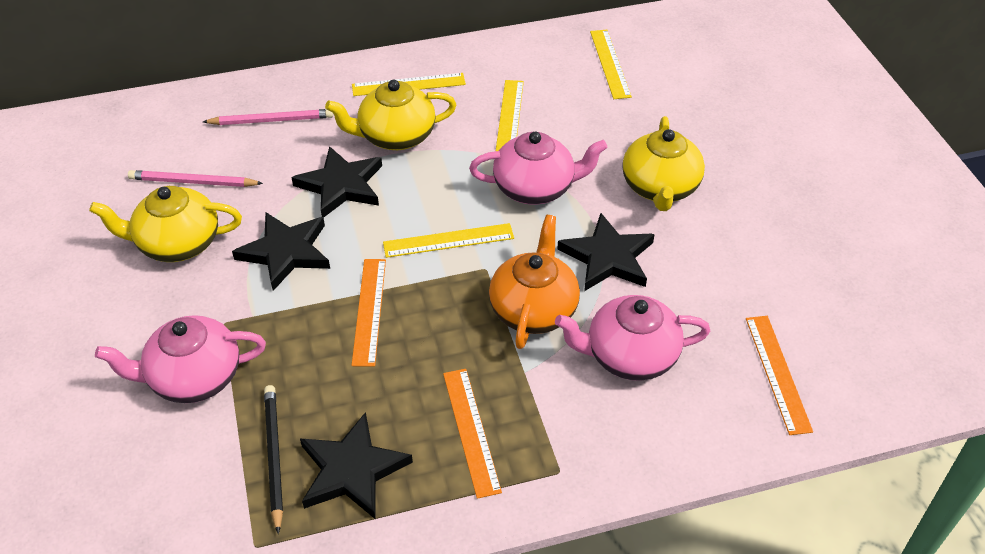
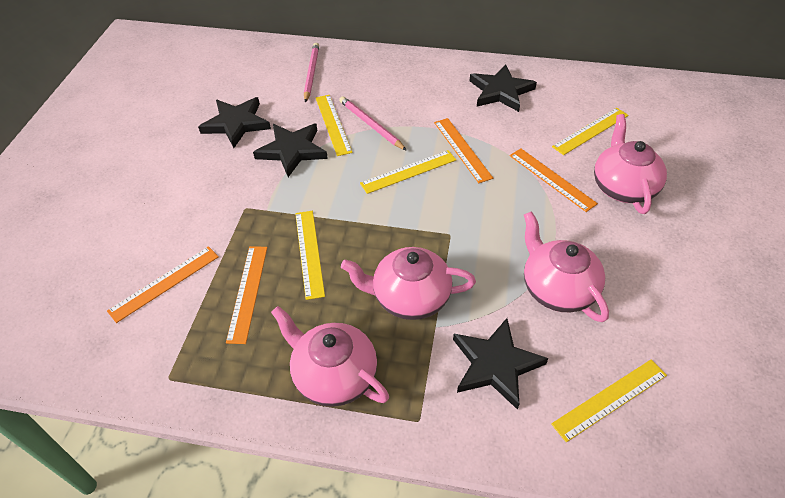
black pencil: 1 -> 0
orange ruler: 3 -> 4
orange teapot: 1 -> 0
pink teapot: 3 -> 4
yellow ruler: 4 -> 5
yellow teapot: 3 -> 0

